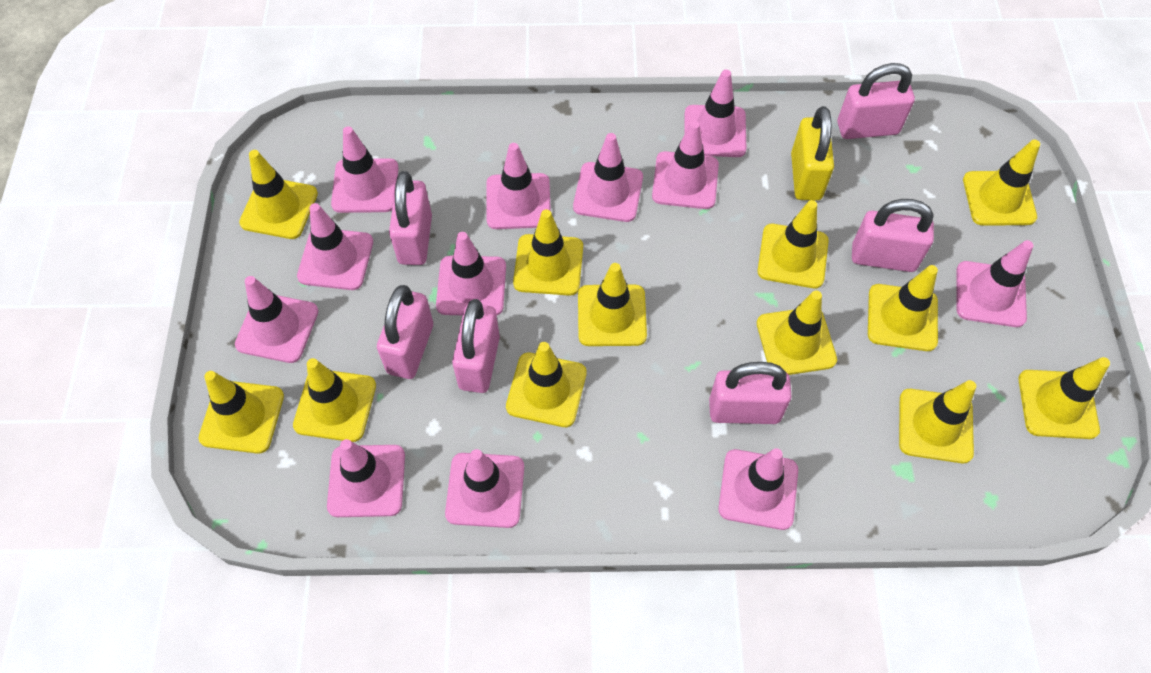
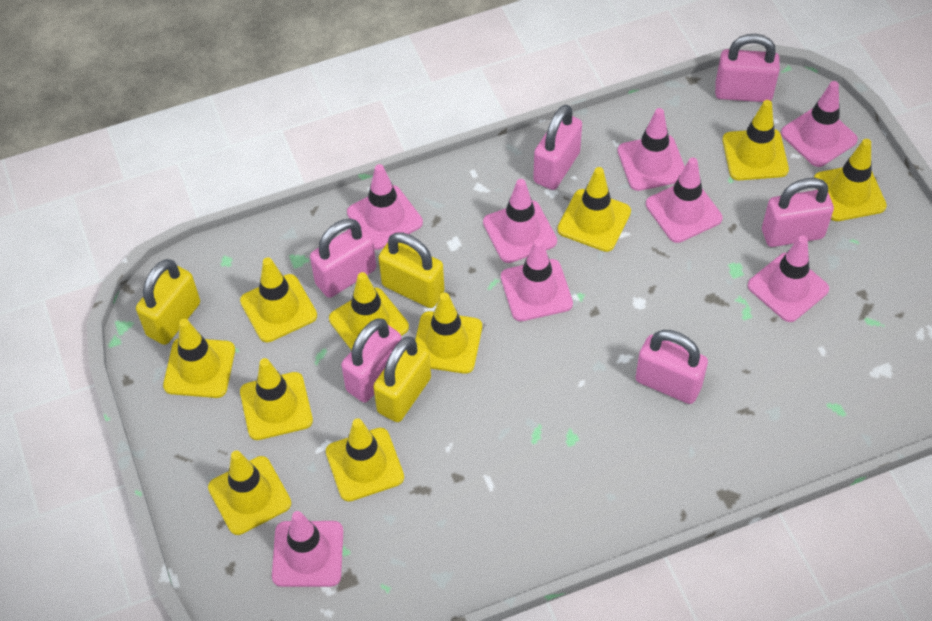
pink traffic cone: 12 -> 8
yellow padlock: 1 -> 3
yellow traffic cone: 12 -> 10

